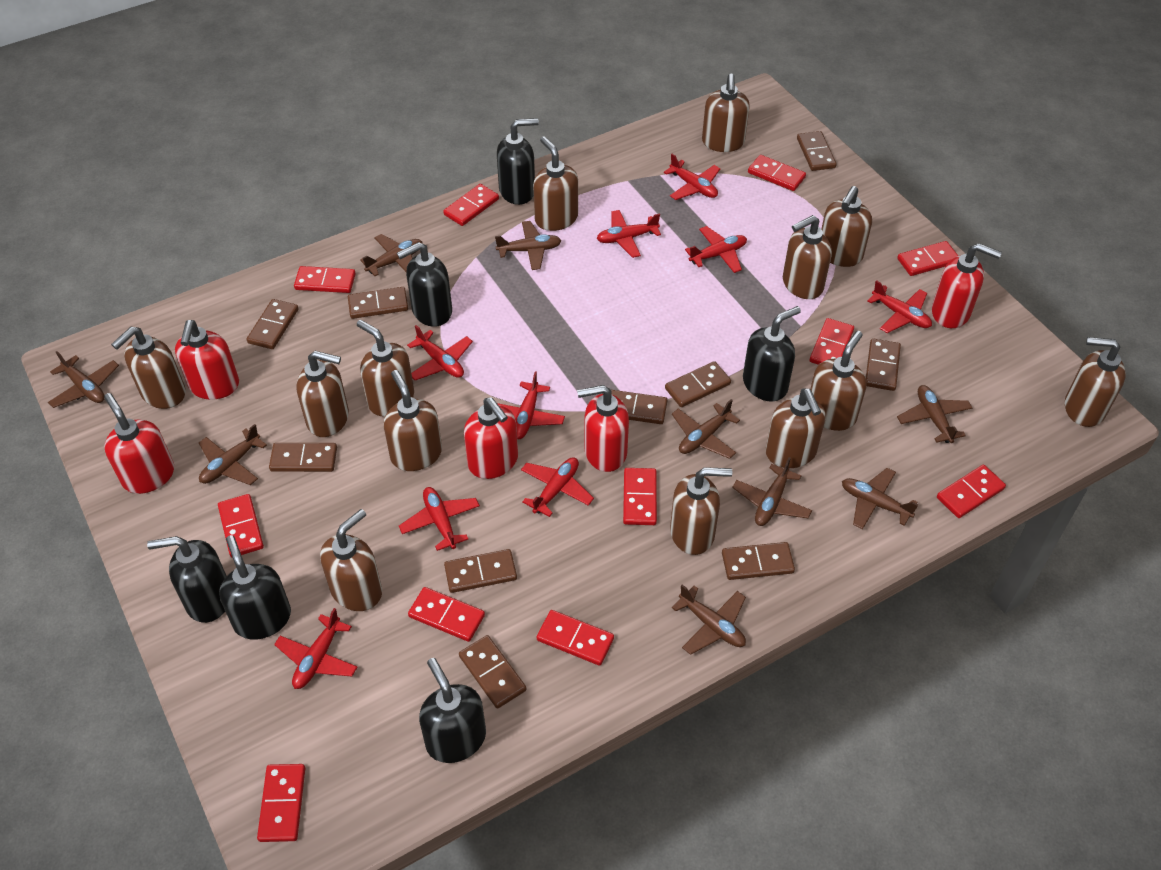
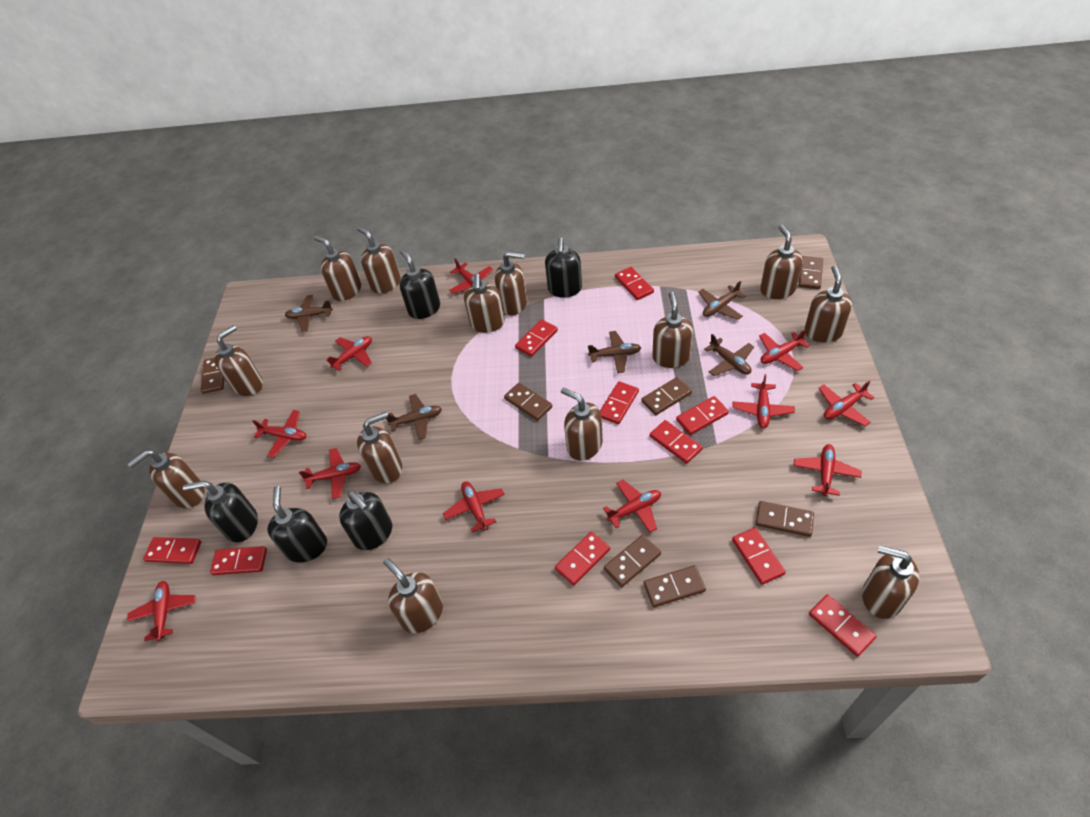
black soap dispenser: 6 -> 5
brown domino: 10 -> 7
brown plane: 9 -> 5
red domino: 11 -> 10
red plane: 9 -> 11
red soap dispenser: 5 -> 0

